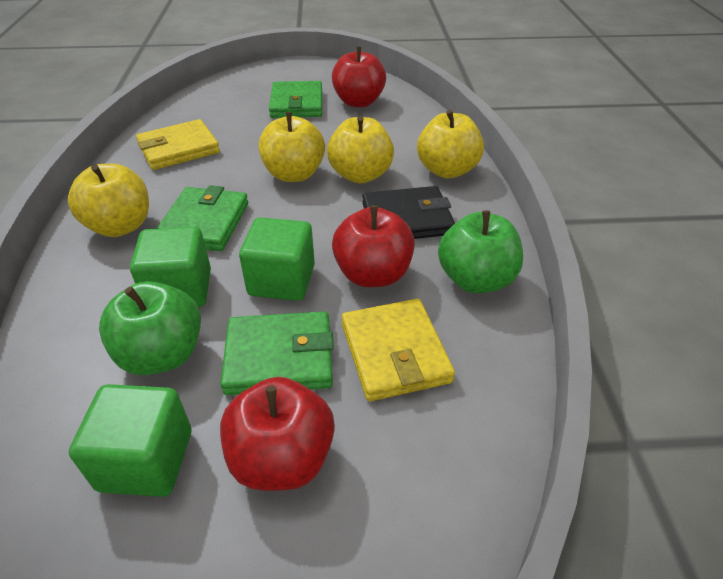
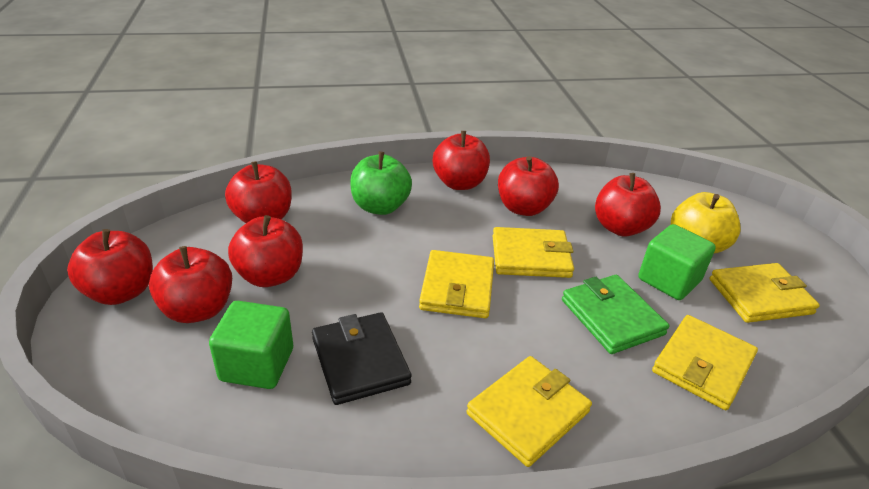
green apple: 2 -> 1
green cube: 3 -> 2
green wallet: 3 -> 1
red apple: 3 -> 7
yellow apple: 4 -> 1
yellow wallet: 2 -> 5

